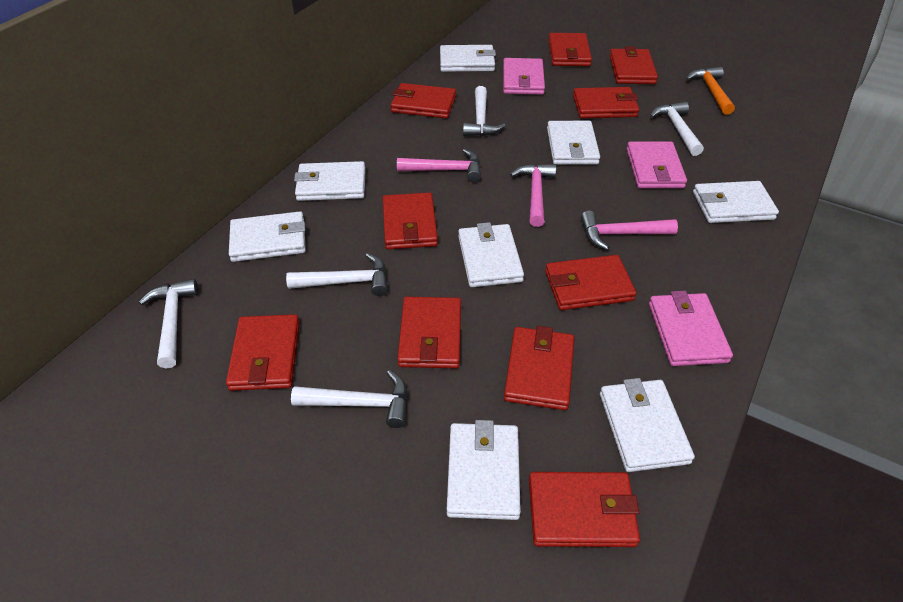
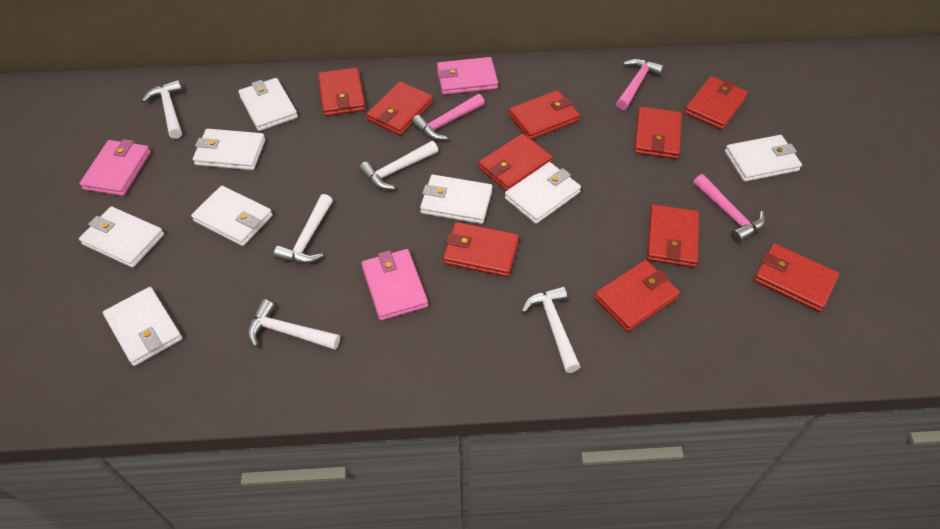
orange hammer: 1 -> 0

